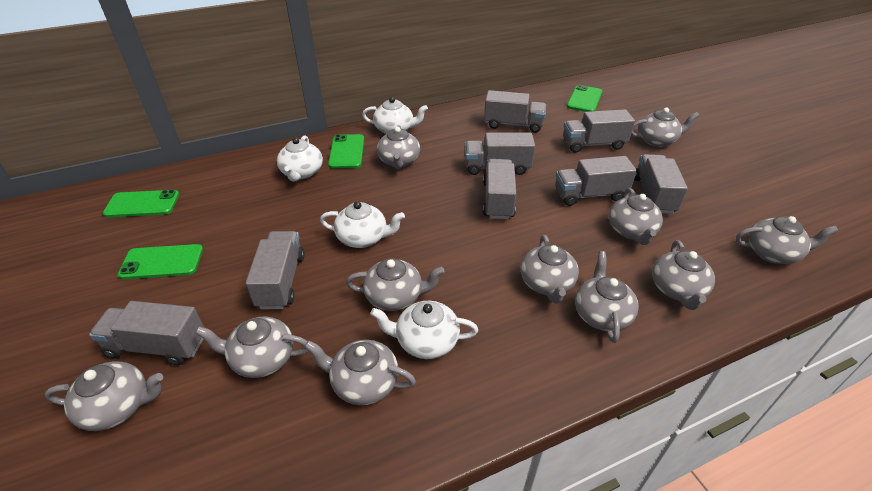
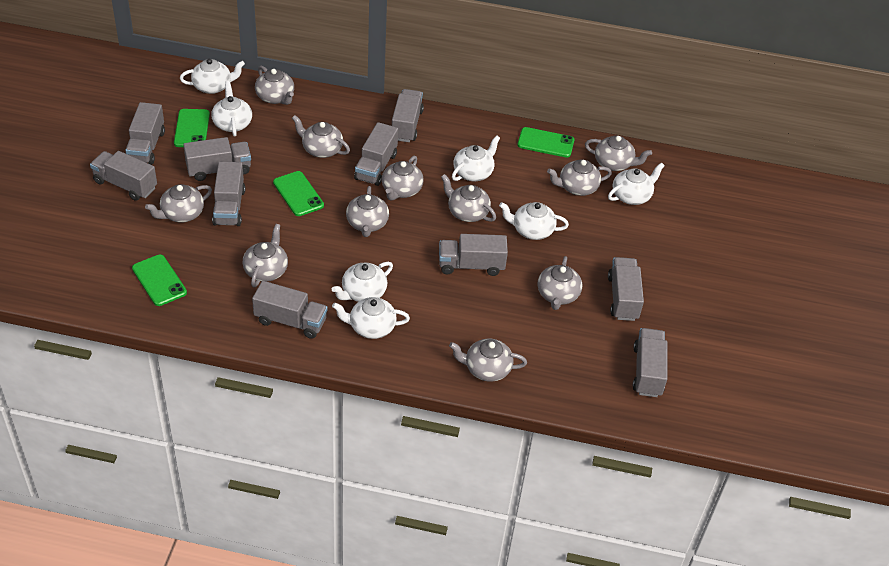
grey truck: 8 -> 10
white teapot: 4 -> 7

